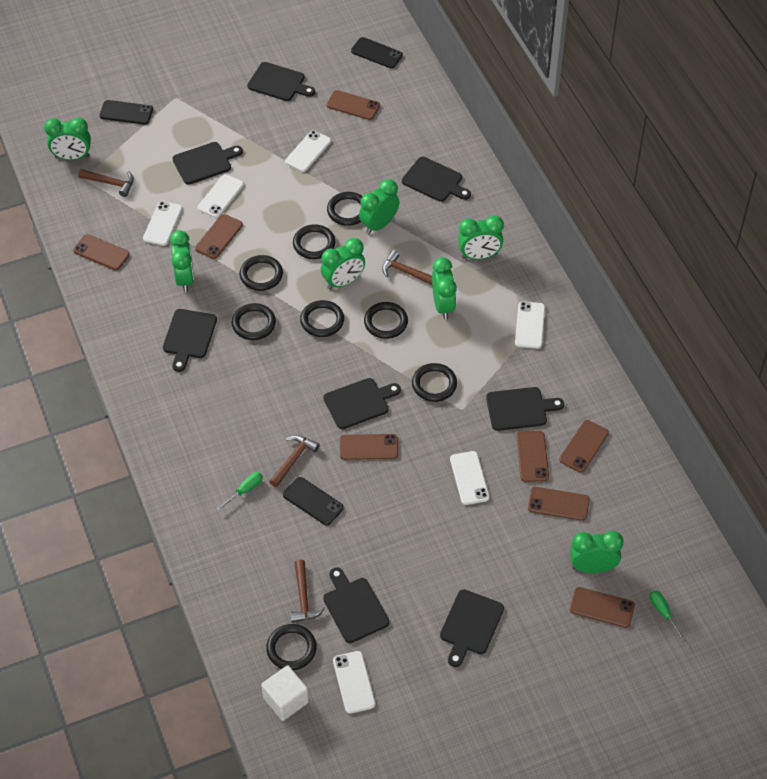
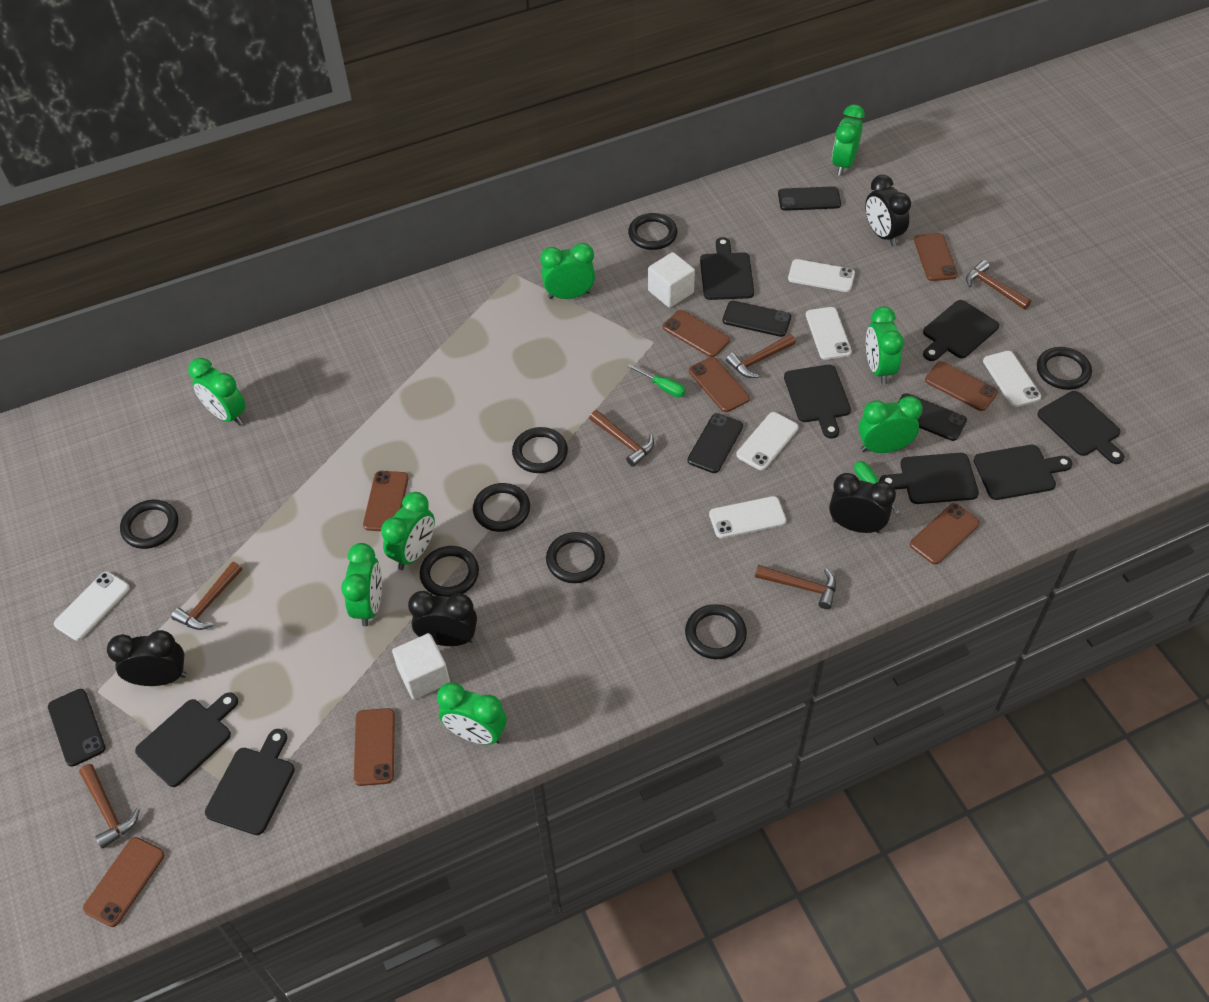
black clock: 0 -> 4
black phone: 3 -> 5
brown hammer: 4 -> 6
green clock: 7 -> 8
white cube: 1 -> 2

